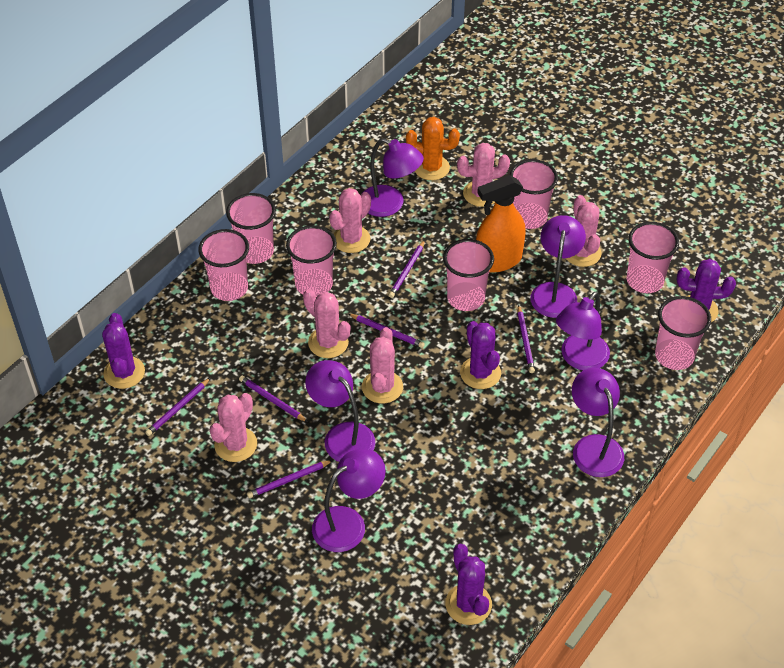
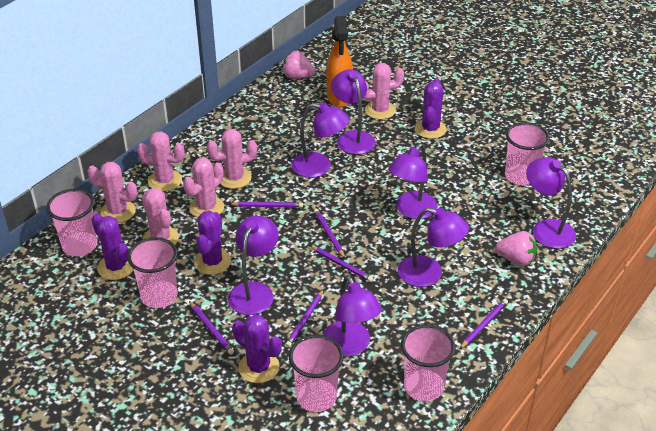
orange cactus: 1 -> 0
pink cup: 7 -> 5
pink strawberry: 0 -> 2
purple lamp: 6 -> 7

